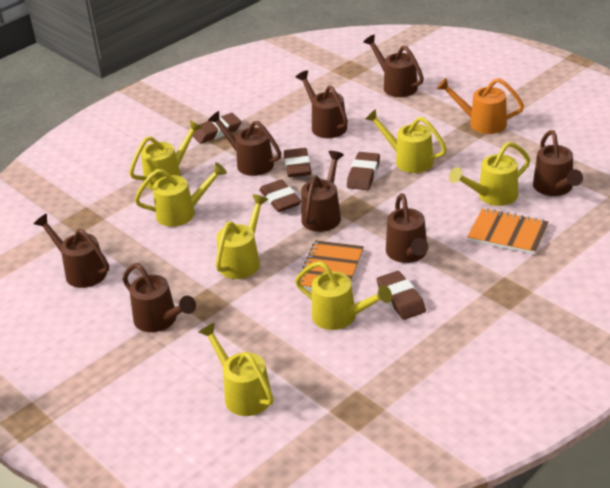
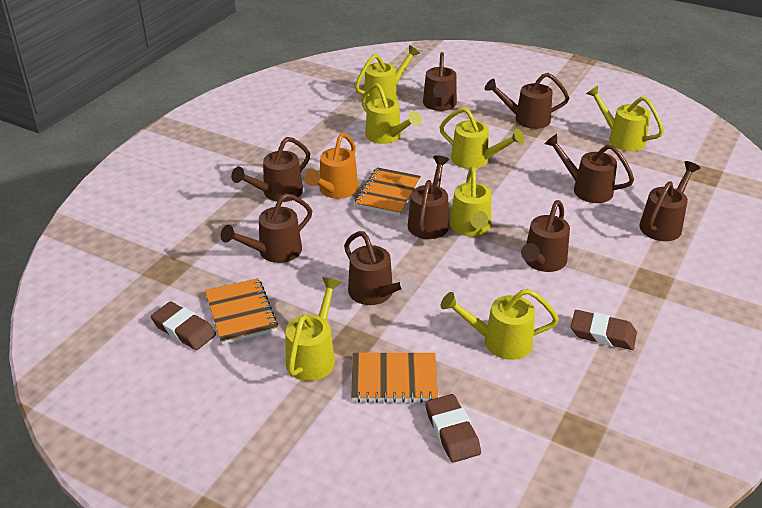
brown eraser: 5 -> 3
brown watering can: 8 -> 9
orange notebook: 2 -> 3

